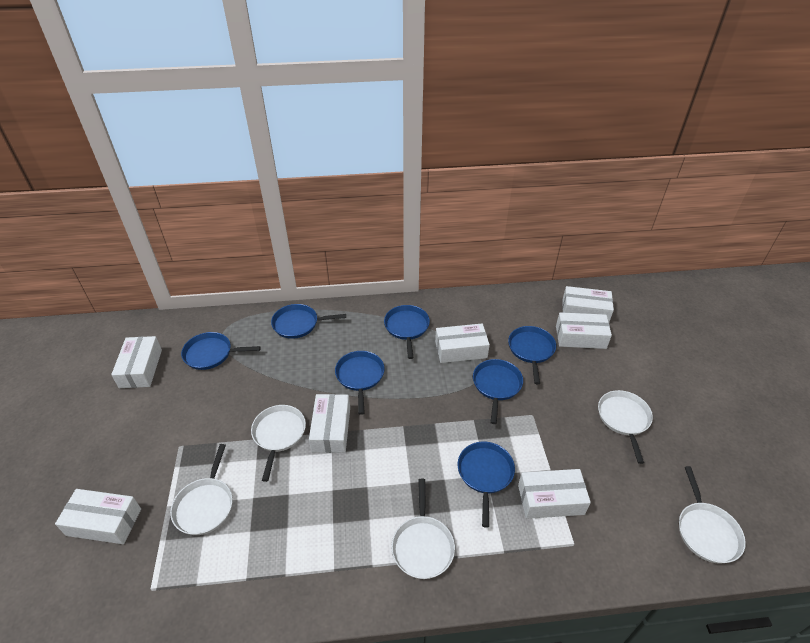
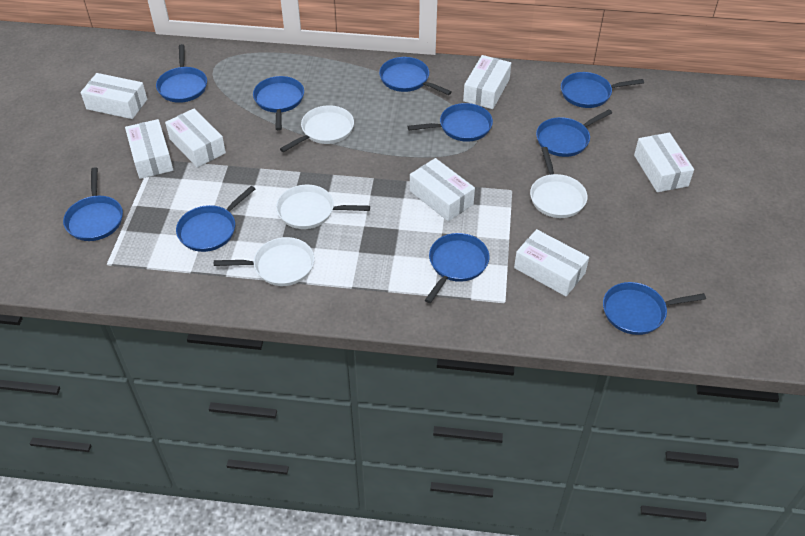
blue pan: 7 -> 10
white pan: 5 -> 4

